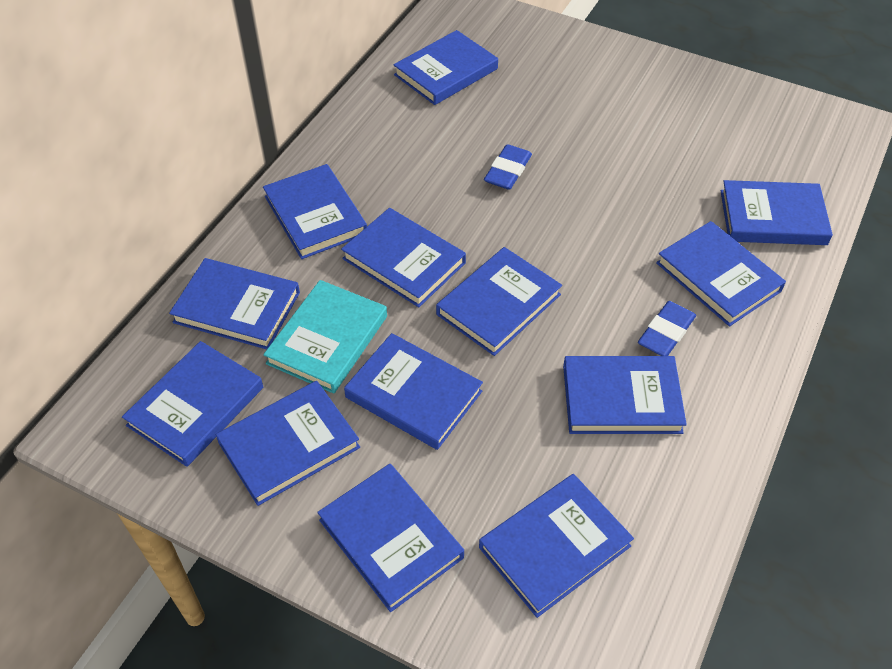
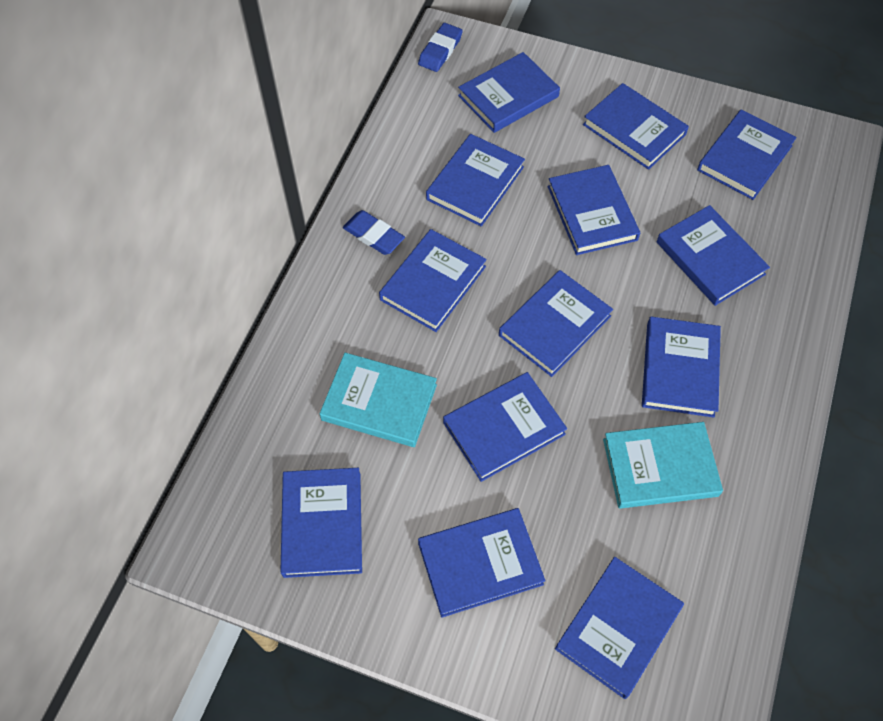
turquoise book: 1 -> 2

